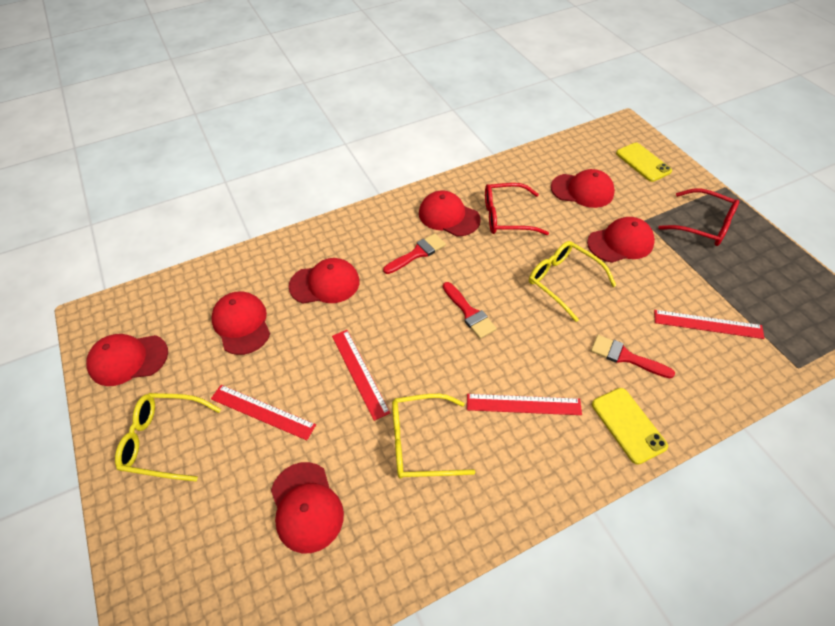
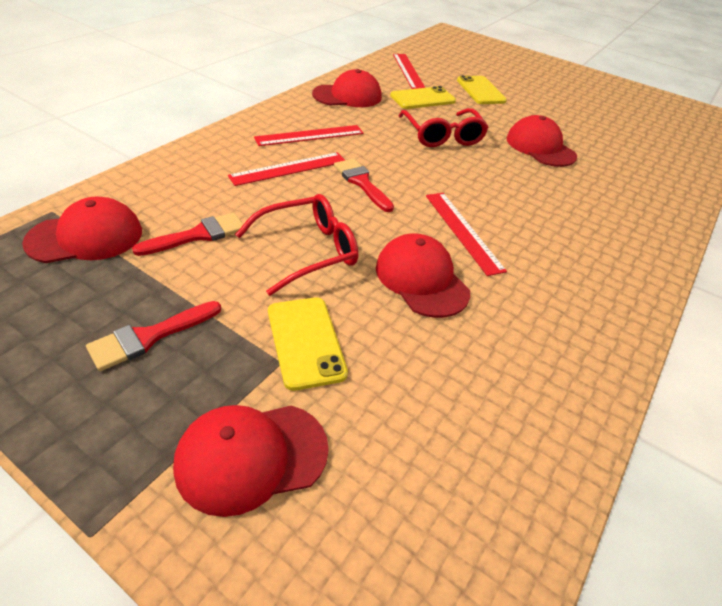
red cap: 7 -> 5
yellow glasses: 3 -> 0
yellow phone: 2 -> 3

